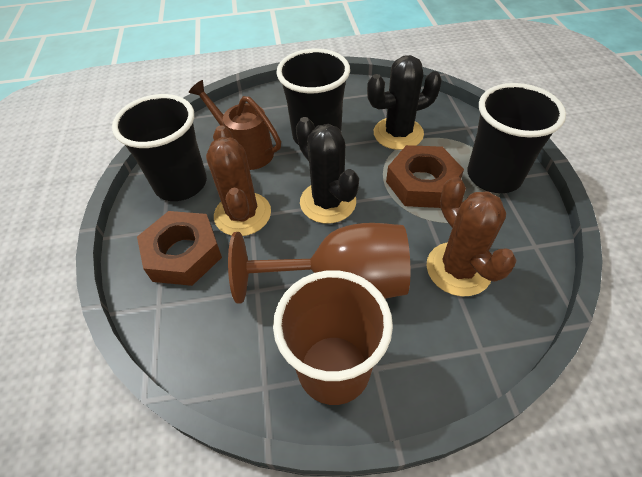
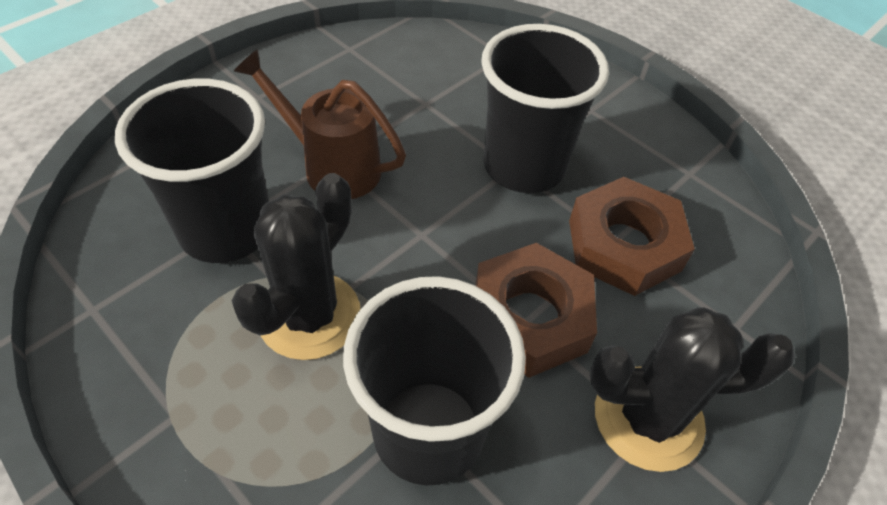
brown cactus: 2 -> 0
brown cup: 1 -> 0
brown goblet: 1 -> 0

